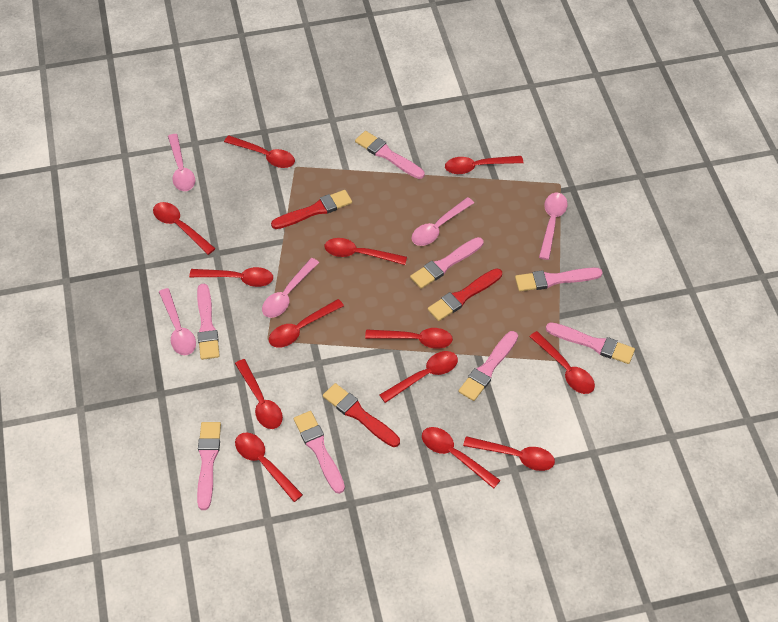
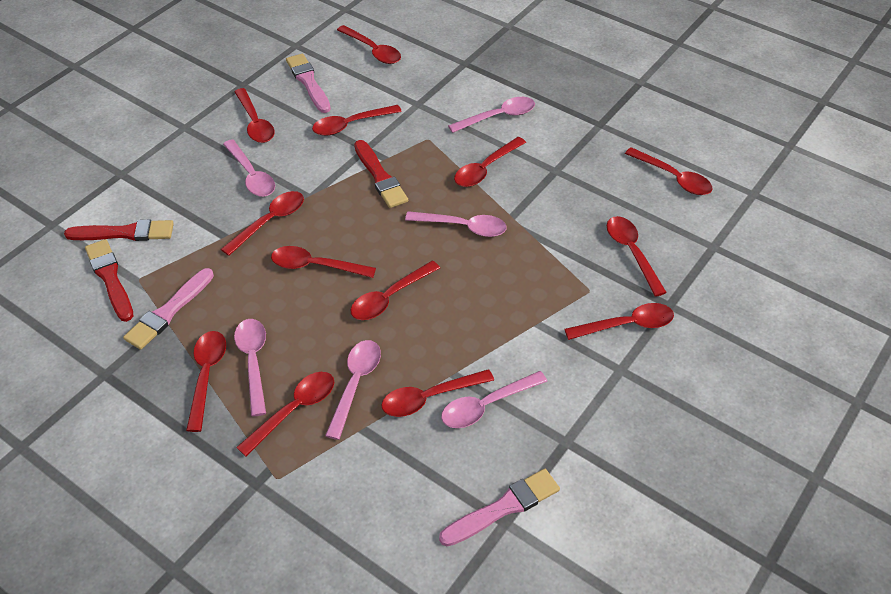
pink brush: 8 -> 3
pink spoon: 5 -> 6

